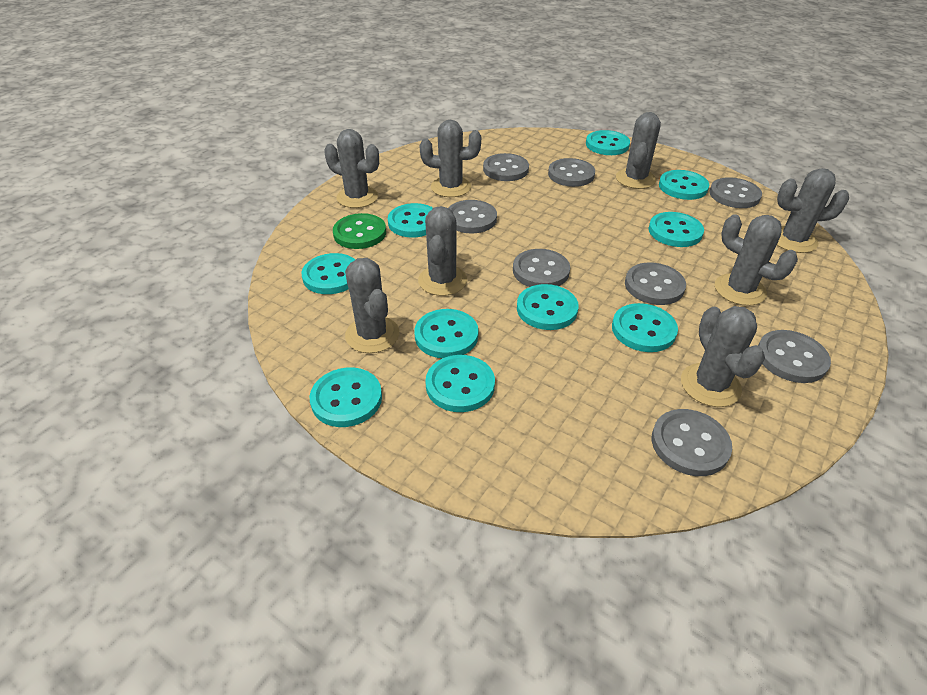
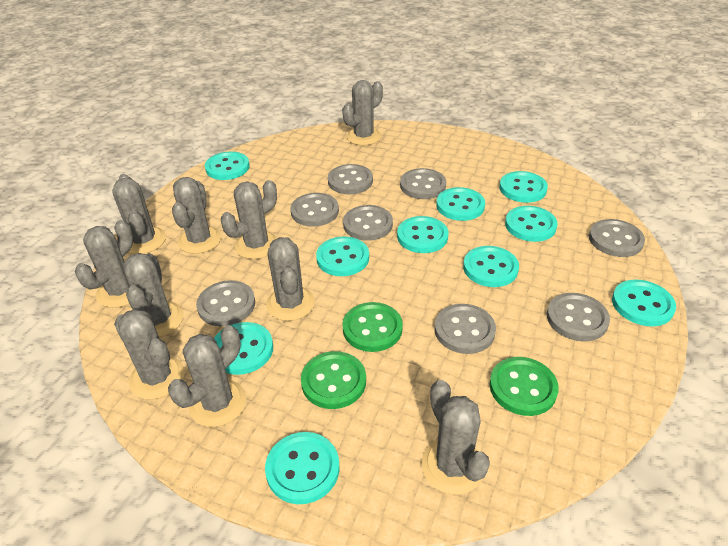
green button: 1 -> 3
grey cactus: 8 -> 10

